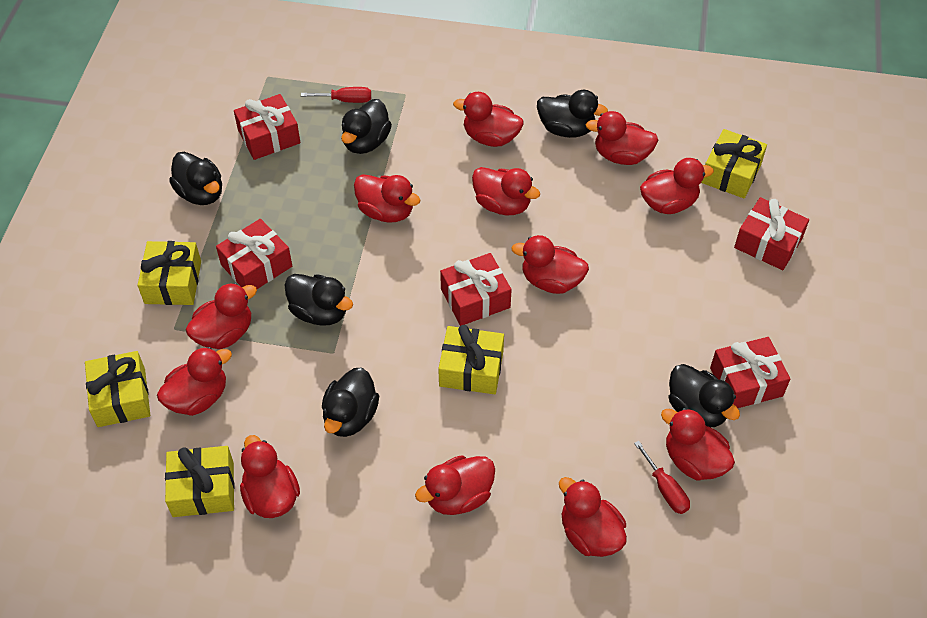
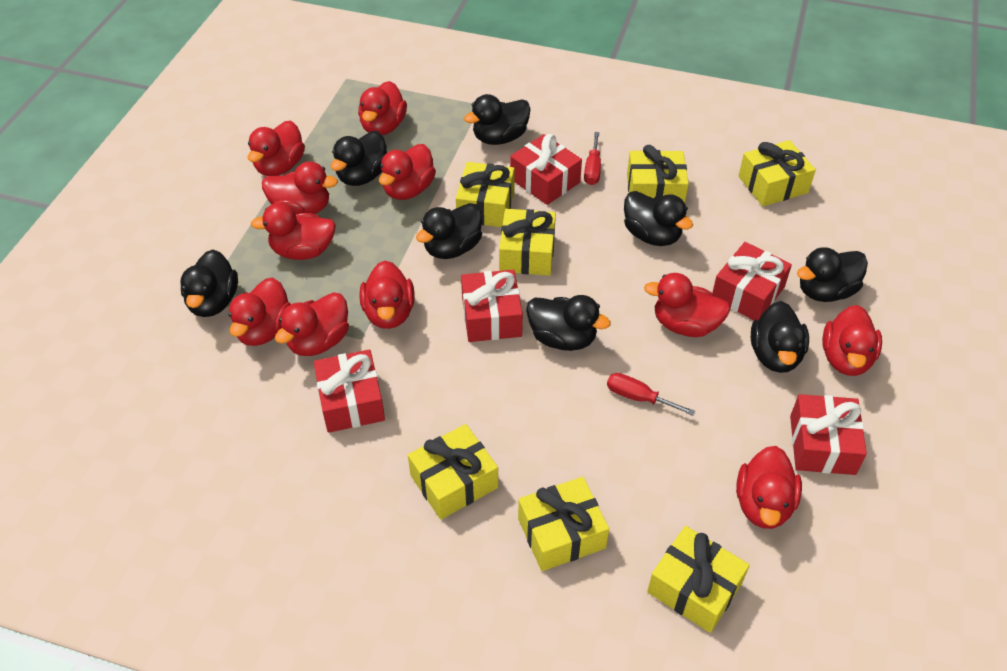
black duck: 6 -> 8
red duck: 12 -> 11
yellow gift: 5 -> 7

